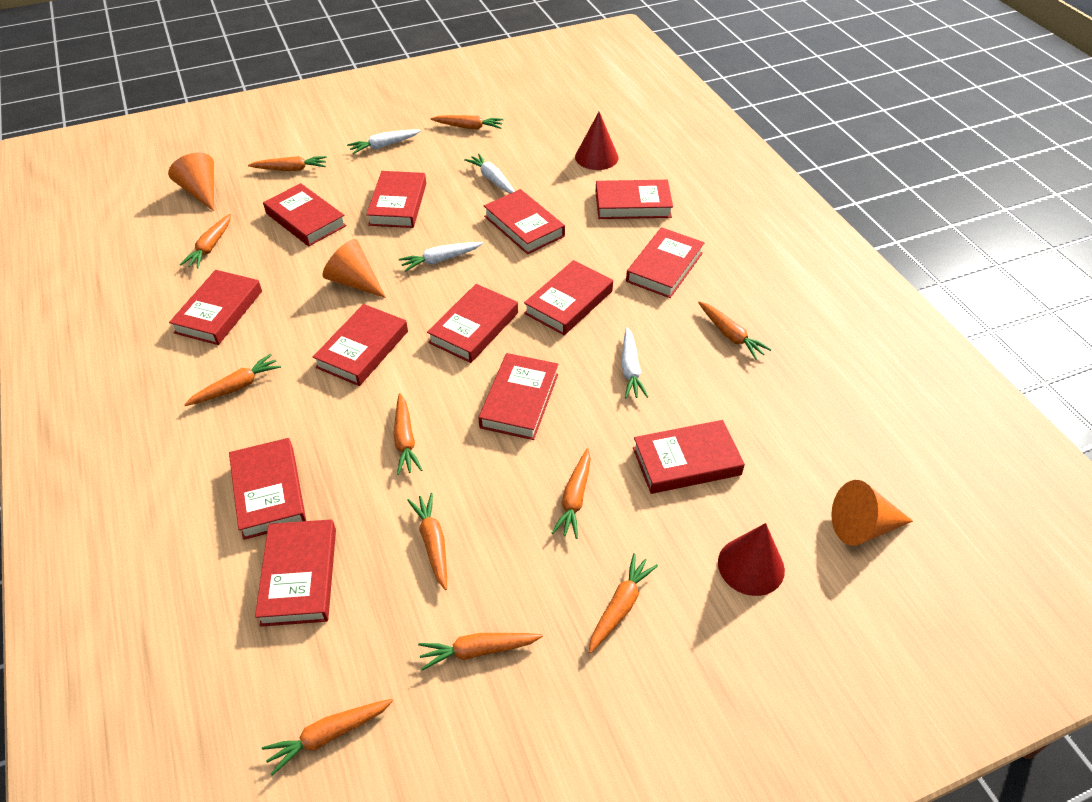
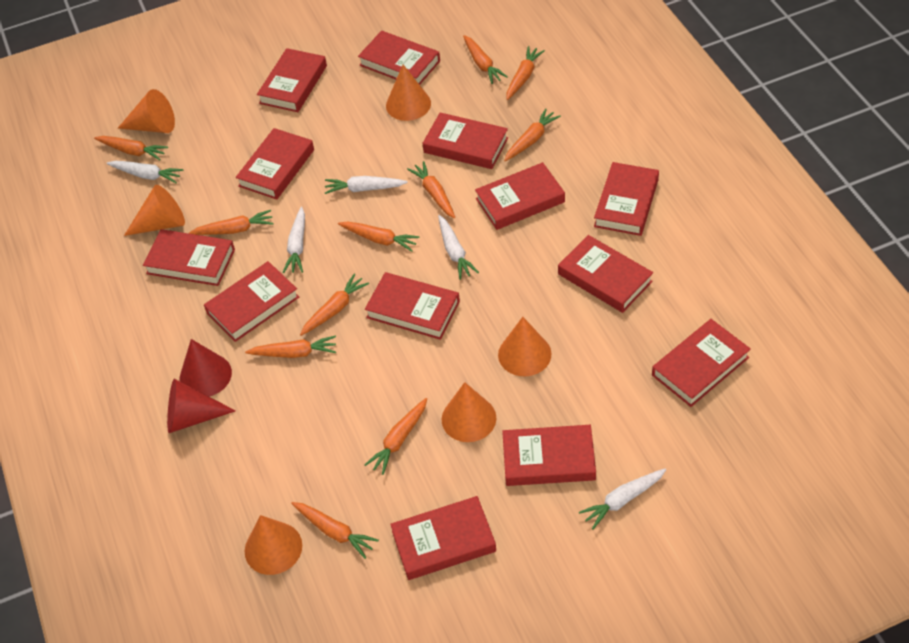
orange cone: 3 -> 6
white carrot: 4 -> 5

